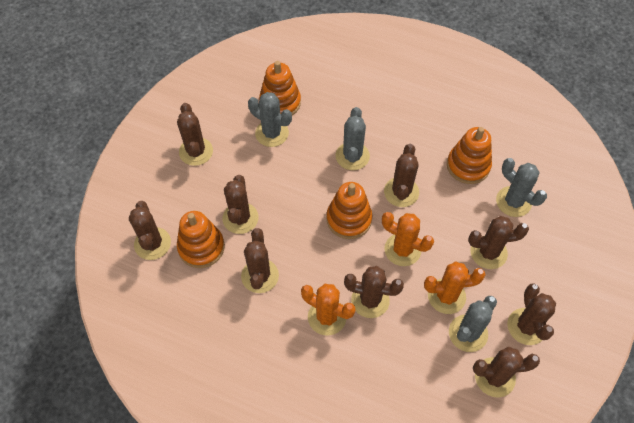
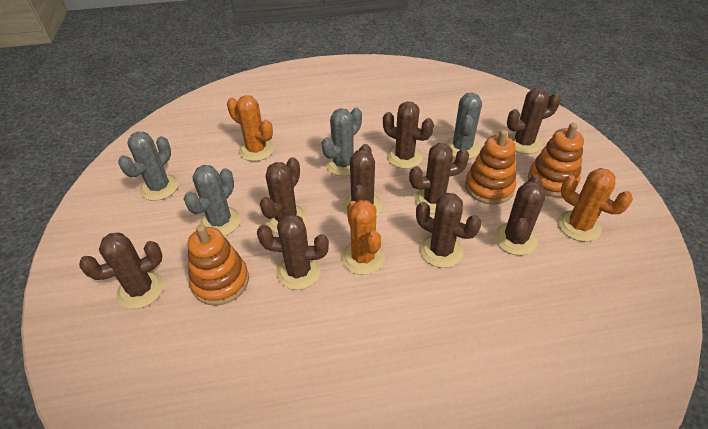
orange stacking toy: 4 -> 3

